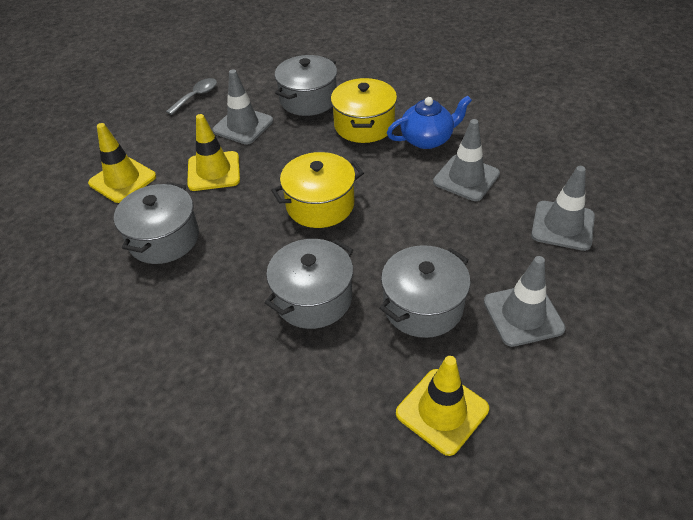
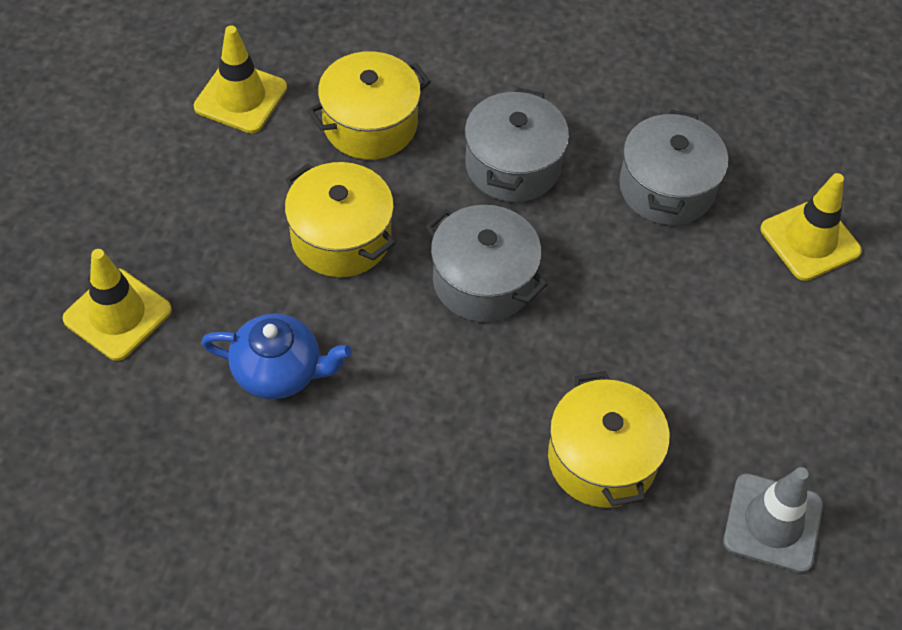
grey pot: 4 -> 3
grey spoon: 1 -> 0
grey traffic cone: 4 -> 1
yellow pot: 2 -> 3

